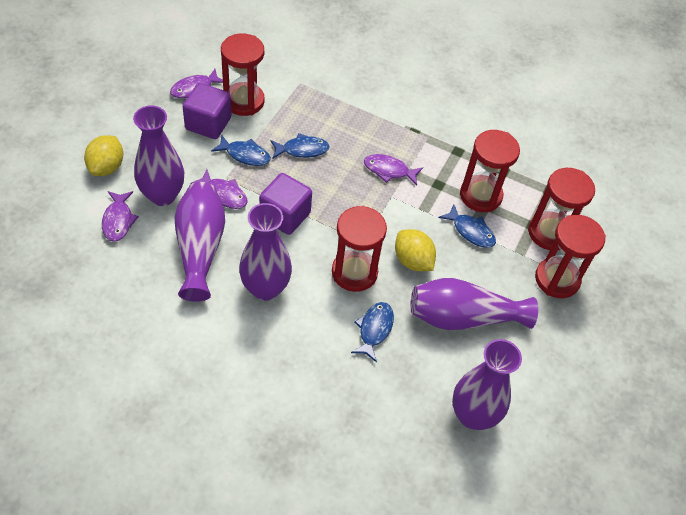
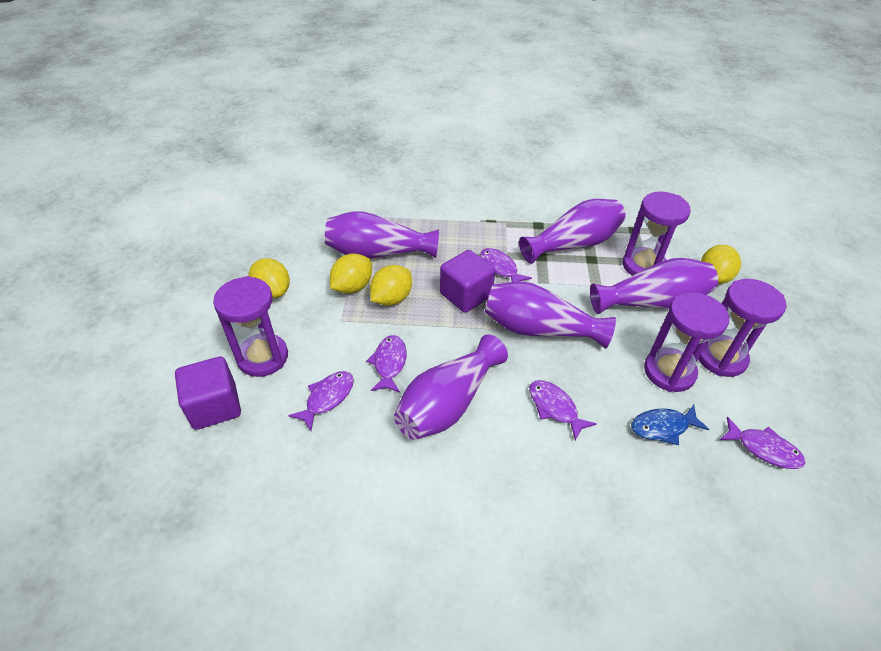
blue fish: 4 -> 1
purple fish: 4 -> 5
purple hourglass: 0 -> 4
red hourglass: 5 -> 0
yellow lemon: 2 -> 4

